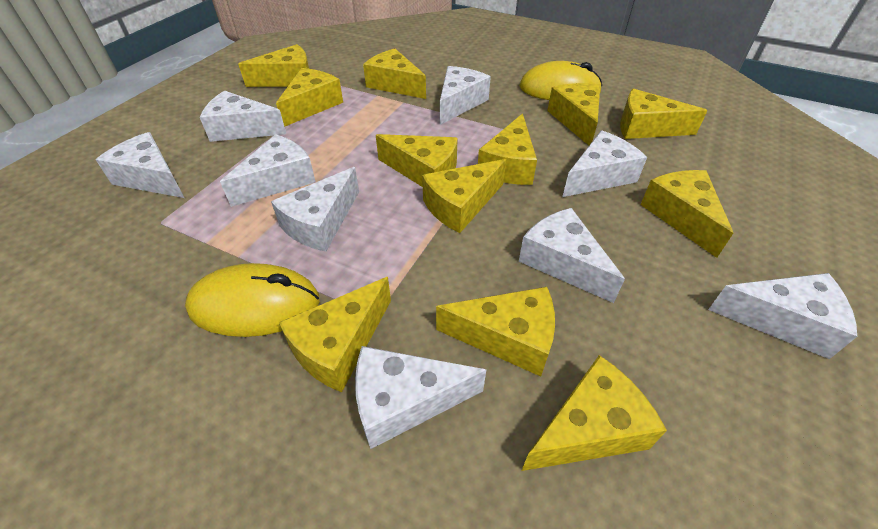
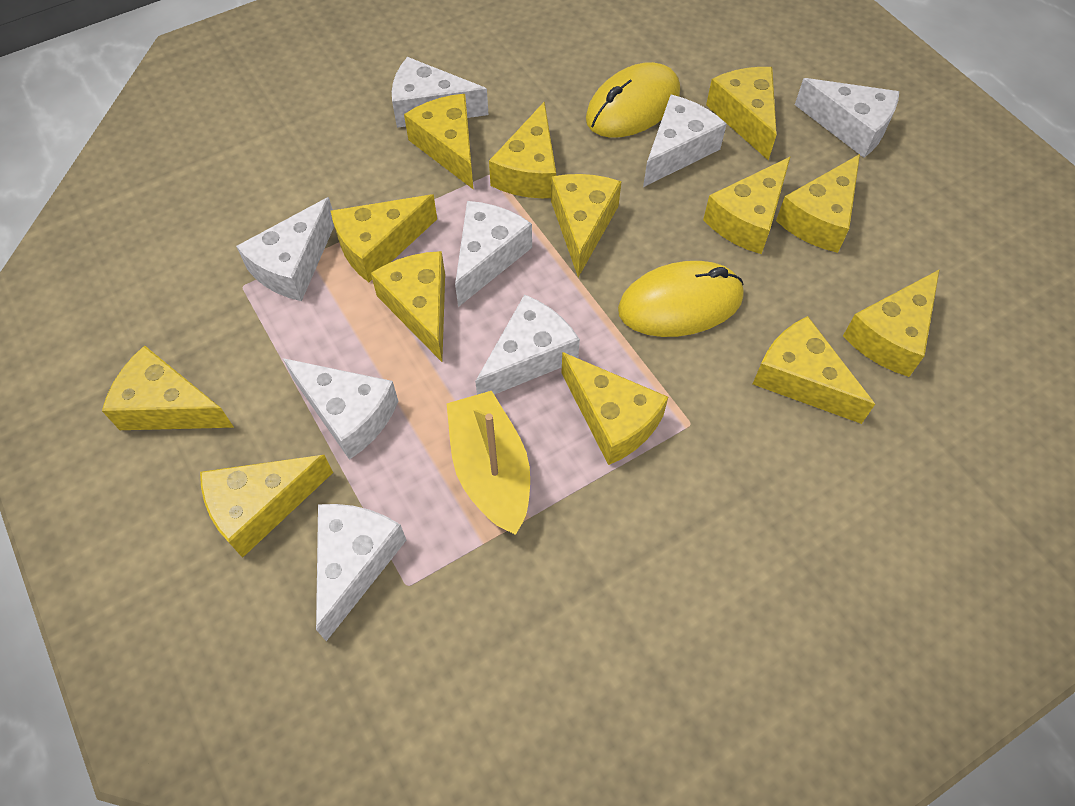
white cheese: 9 -> 8
yellow boat: 0 -> 1
yellow cheese: 12 -> 13

